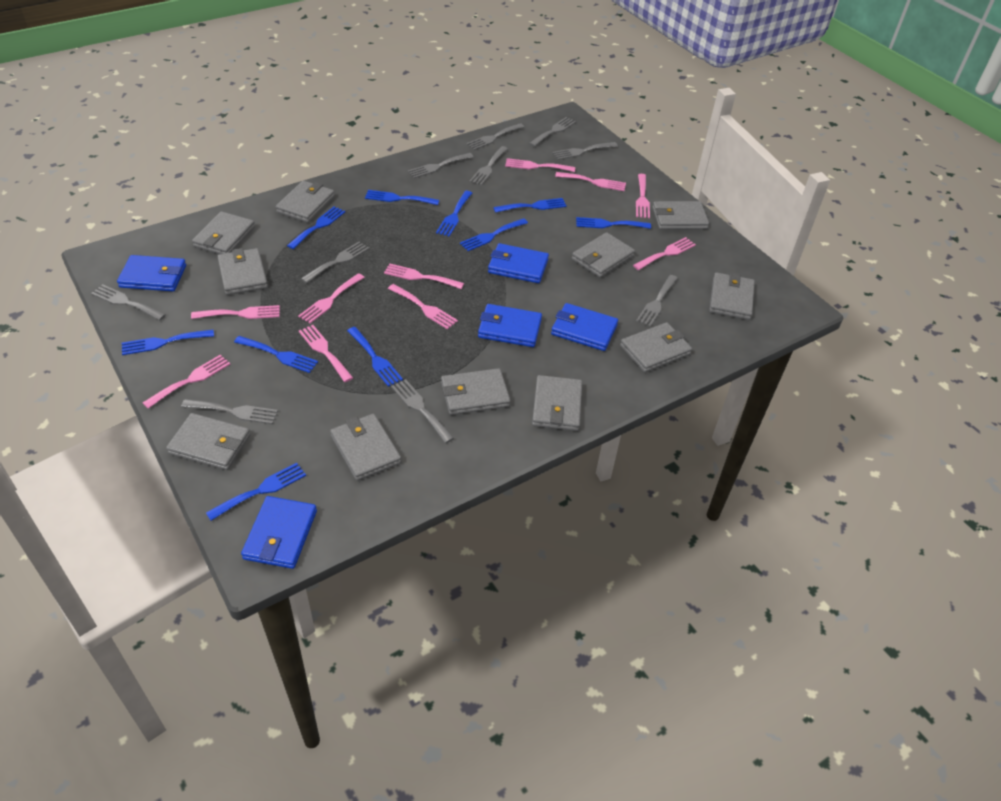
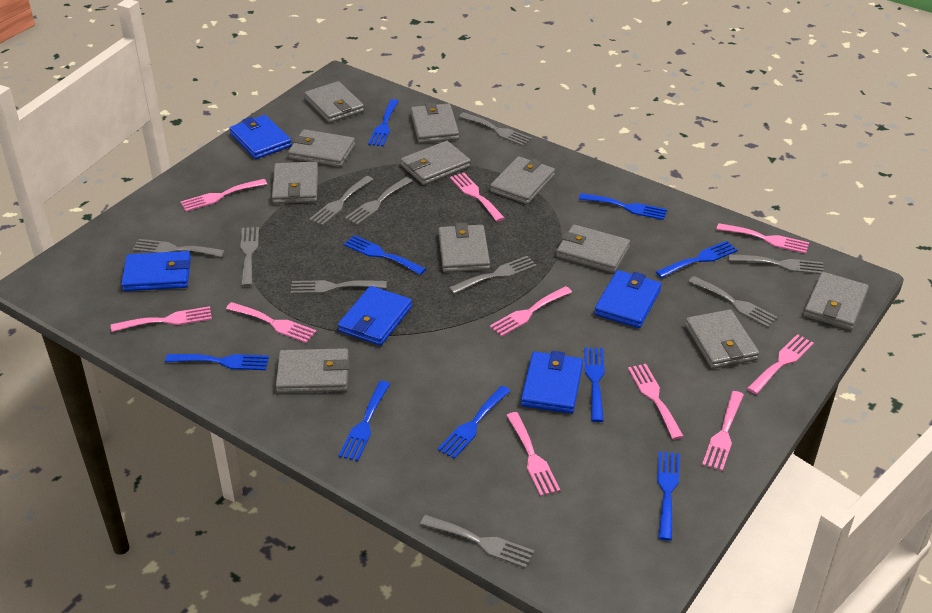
blue fork: 10 -> 9

